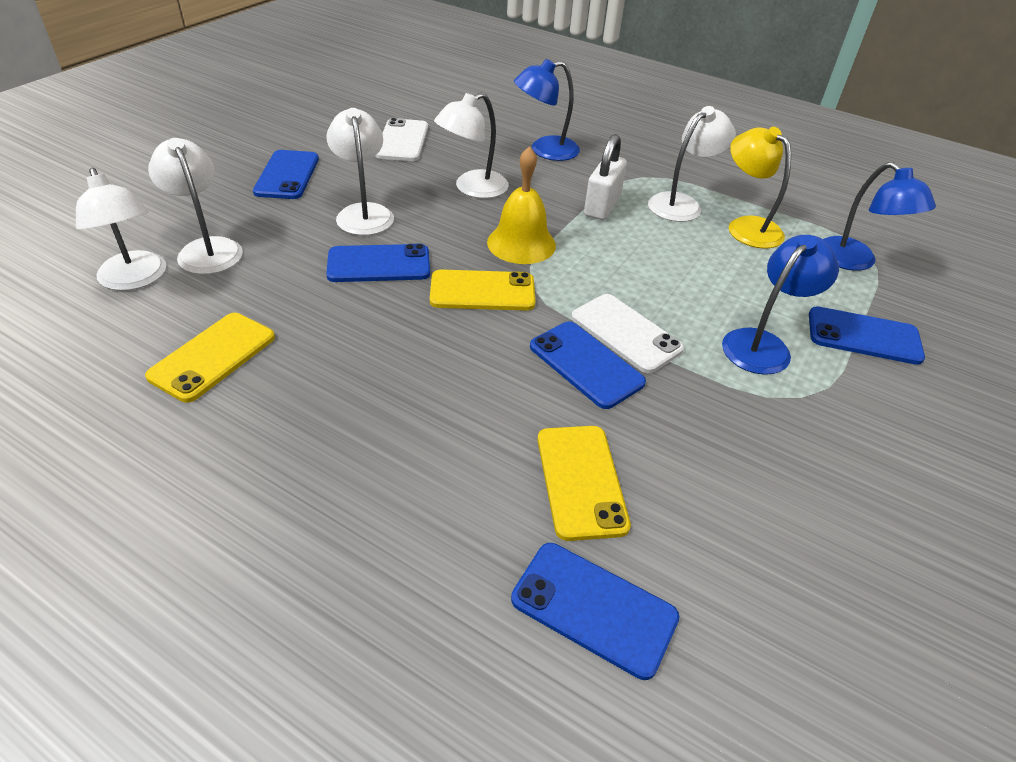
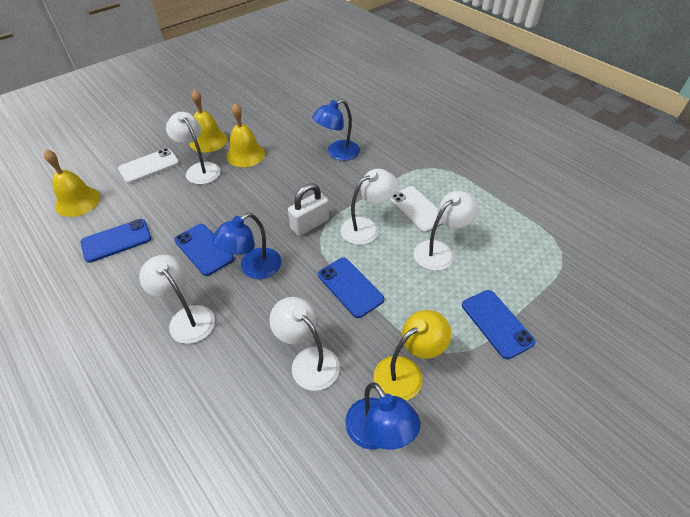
blue phone: 5 -> 4
yellow bell: 1 -> 3
yellow phone: 3 -> 0

